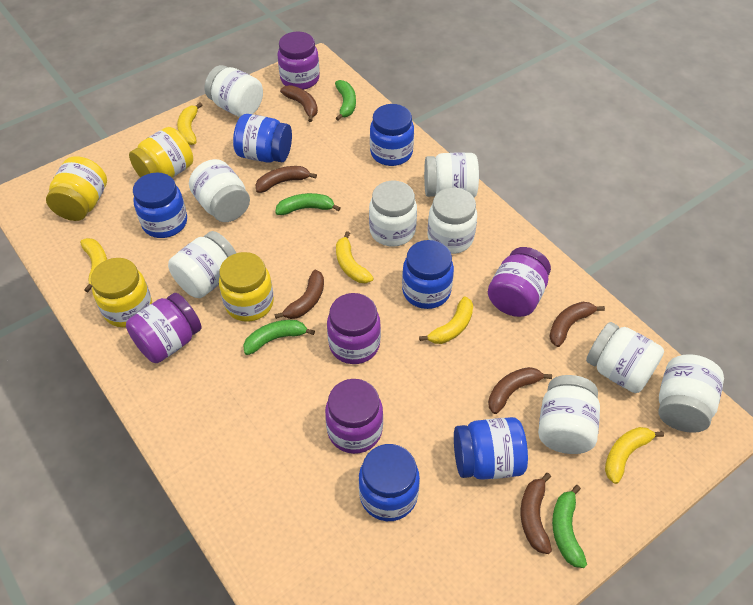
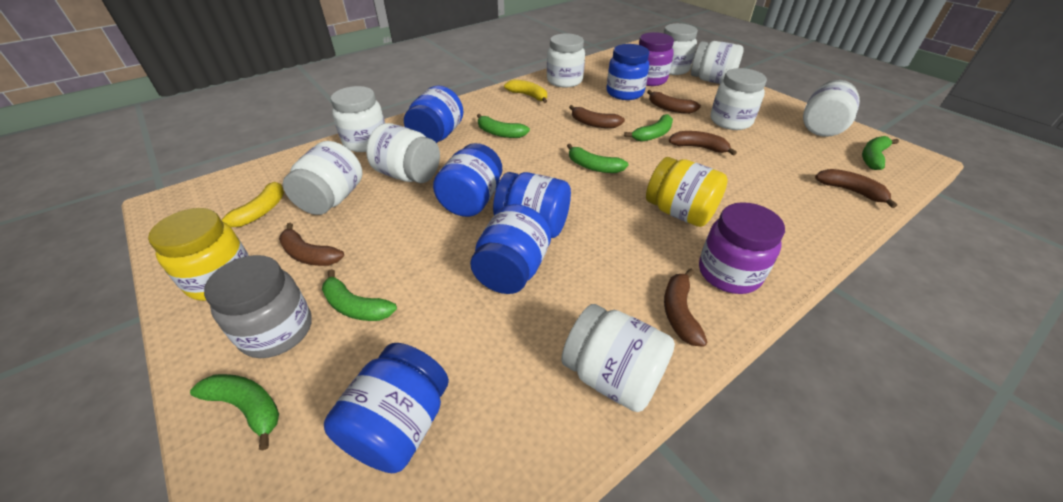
green banana: 4 -> 6
grey jar: 0 -> 1
purple jar: 5 -> 2
yellow banana: 5 -> 2
yellow jar: 4 -> 2

